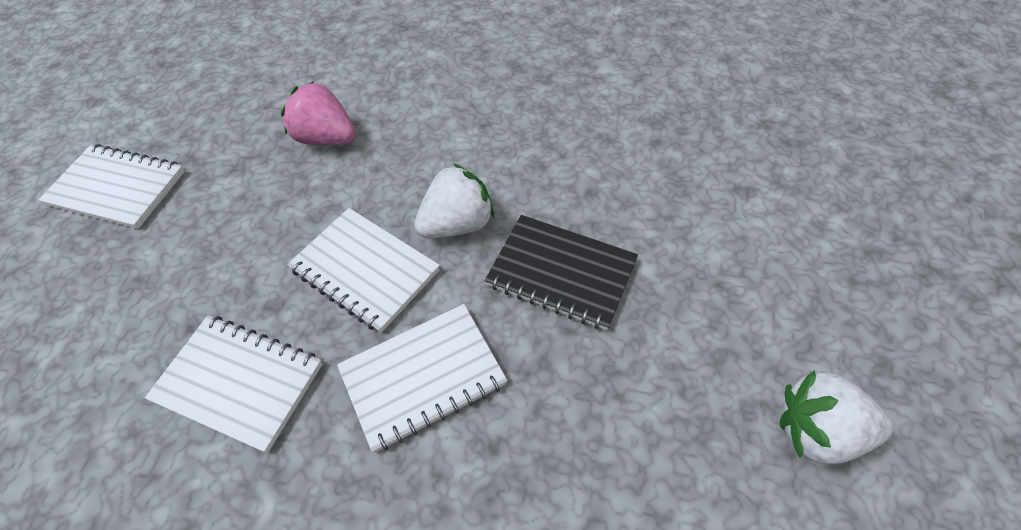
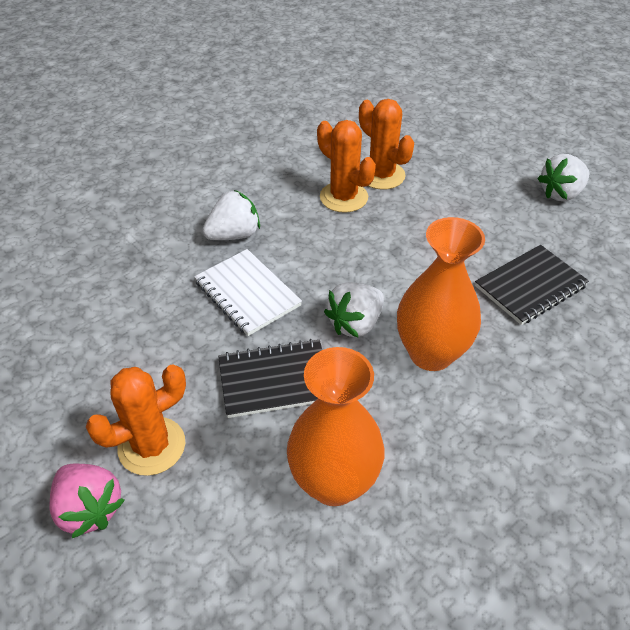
black notebook: 1 -> 2
orange cactus: 0 -> 3
orange vase: 0 -> 2
white notebook: 4 -> 1
white strawberry: 2 -> 3

